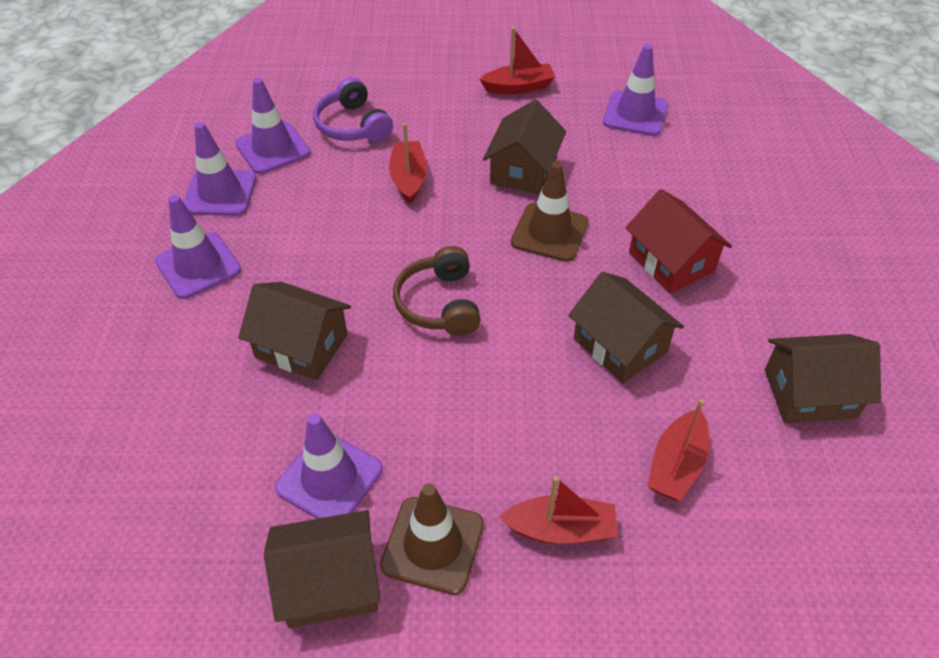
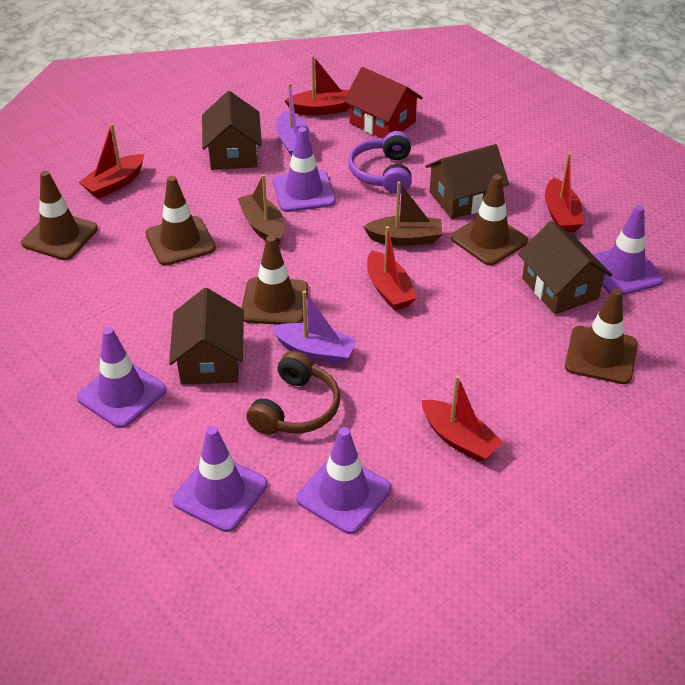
brown boat: 0 -> 2
brown house: 5 -> 4
brown traffic cone: 2 -> 5
purple boat: 0 -> 2
red boat: 4 -> 5

